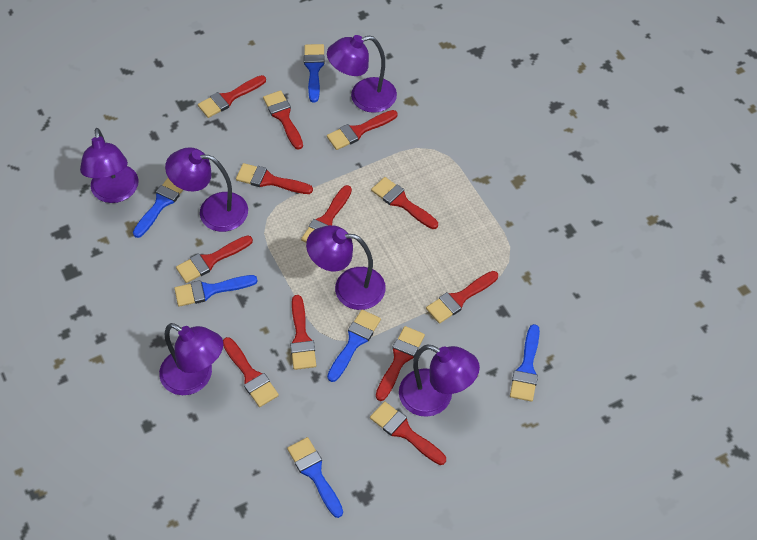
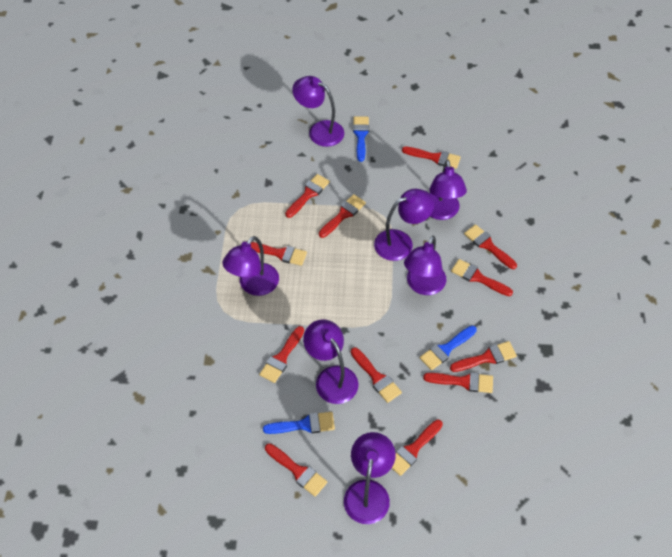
blue brush: 6 -> 3
purple lamp: 6 -> 7

